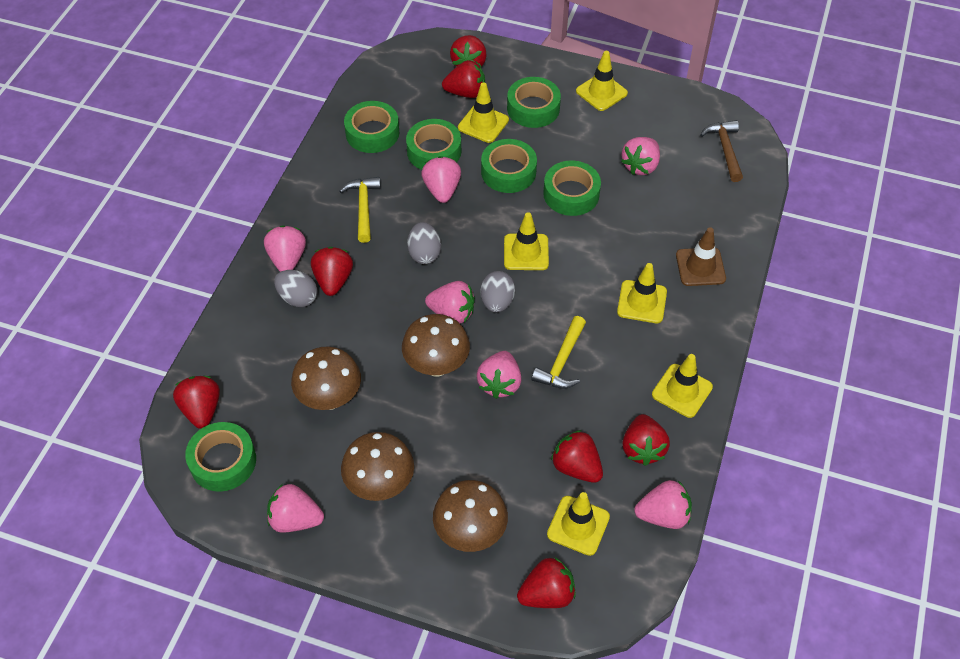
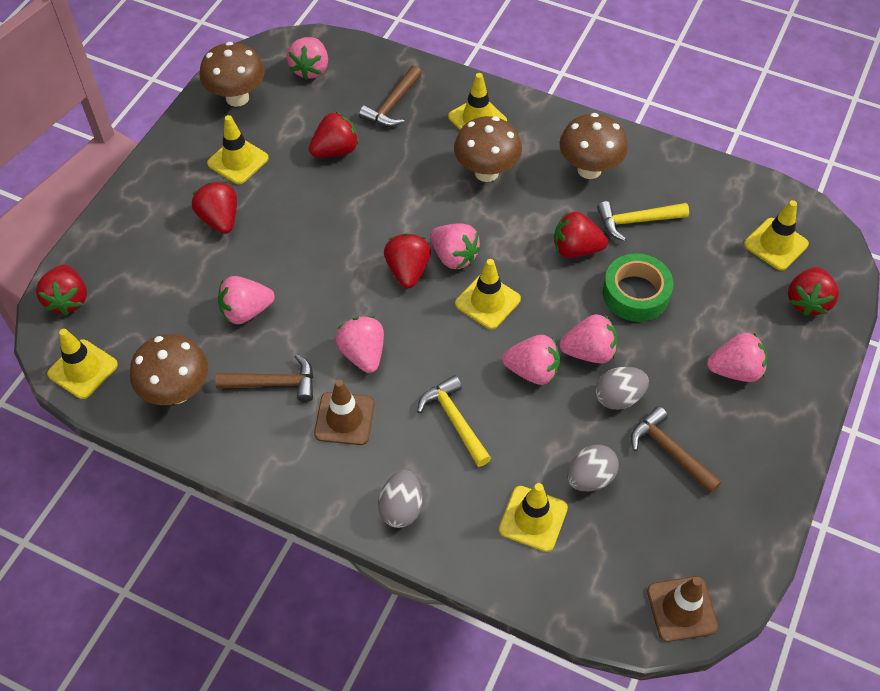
brown hammer: 1 -> 3
brown traffic cone: 1 -> 2
green tape: 6 -> 1
red strawberry: 7 -> 6

